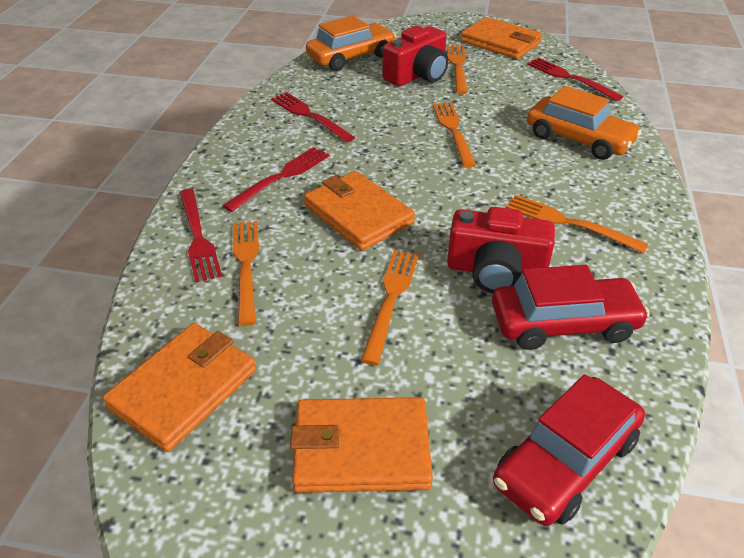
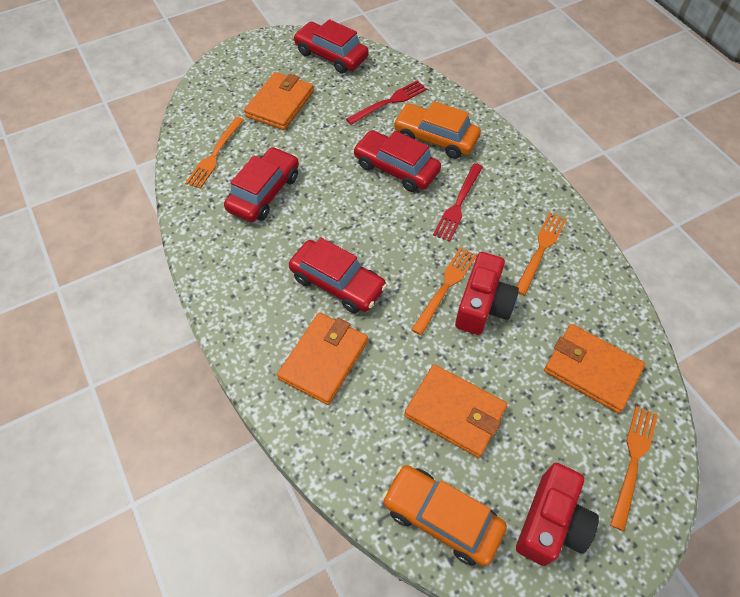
orange fork: 5 -> 4
red car: 2 -> 4
red fork: 4 -> 2

